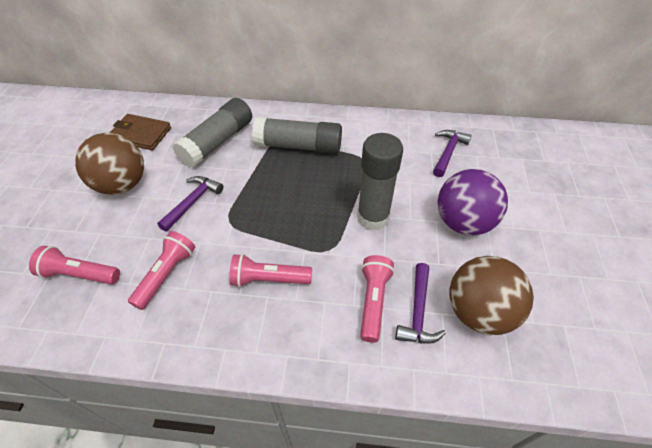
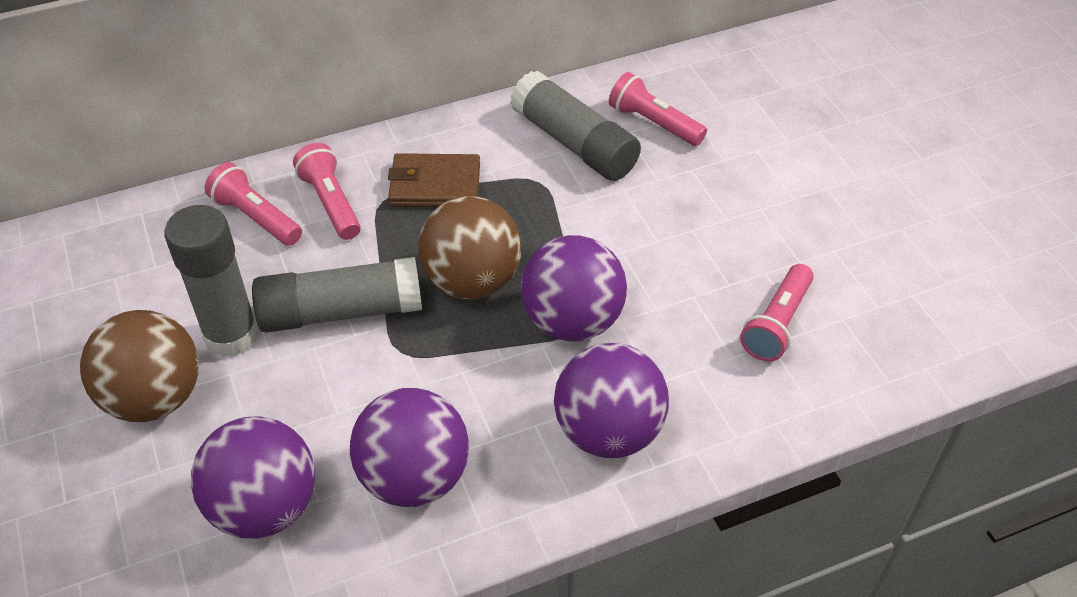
purple ball: 1 -> 4
purple hammer: 3 -> 0

